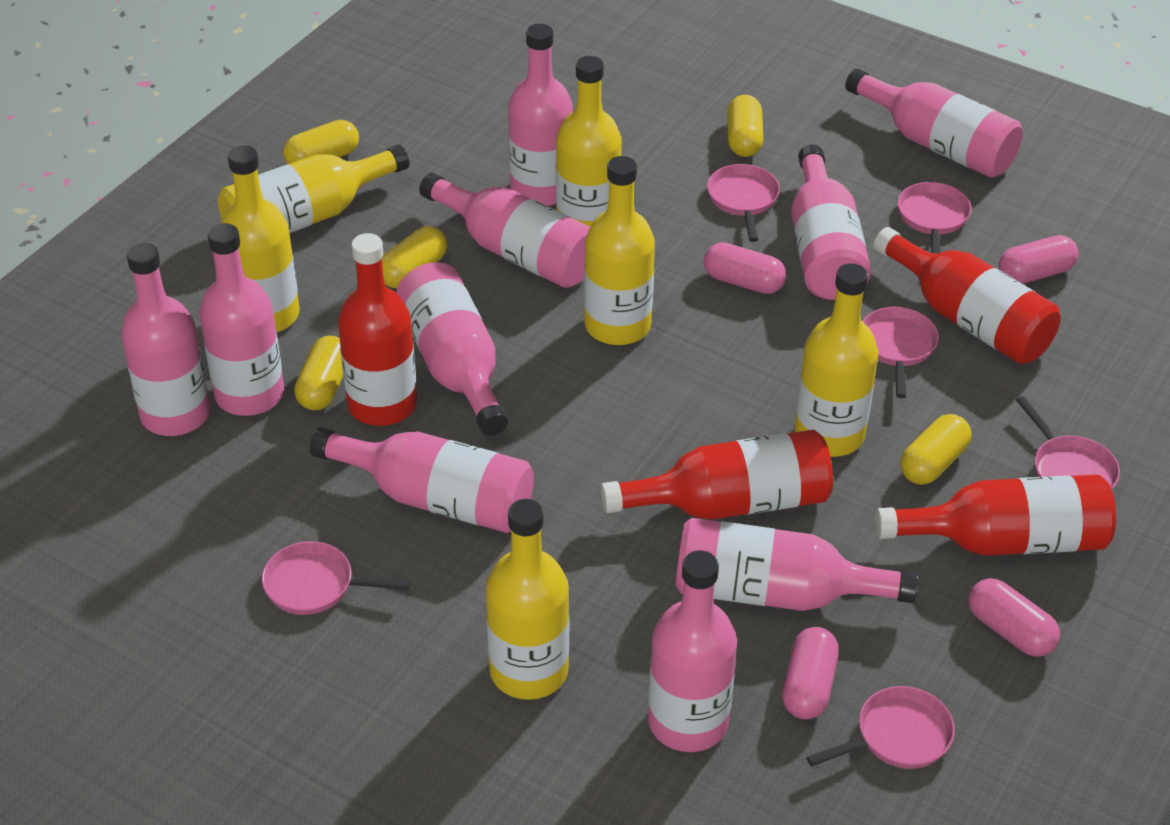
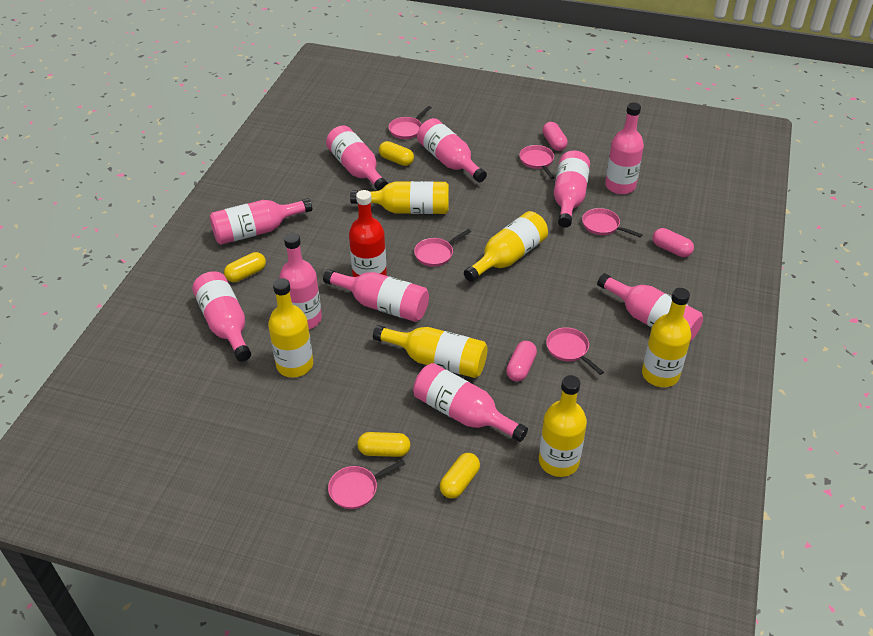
pink capsule: 4 -> 3
red bottle: 4 -> 1
yellow capsule: 5 -> 4

